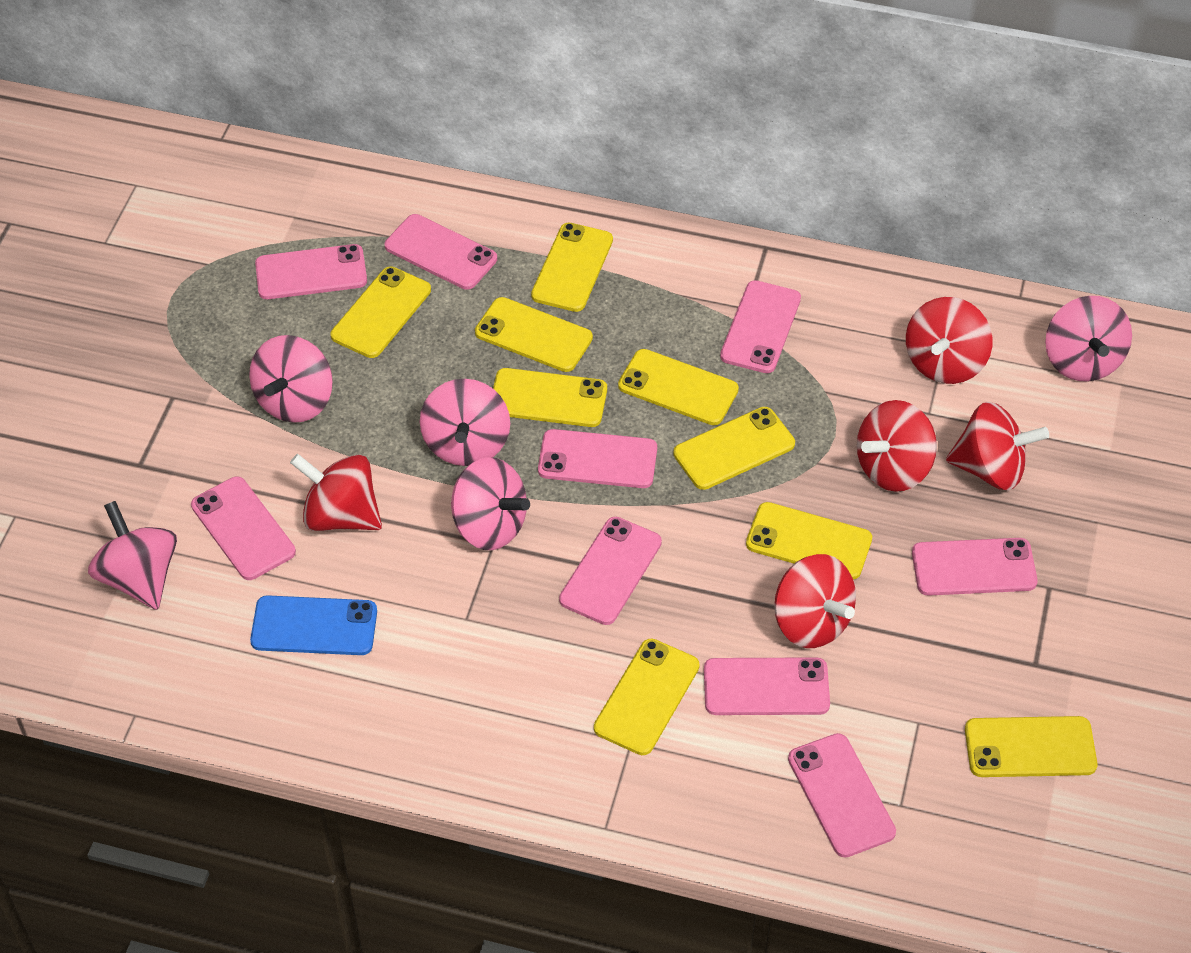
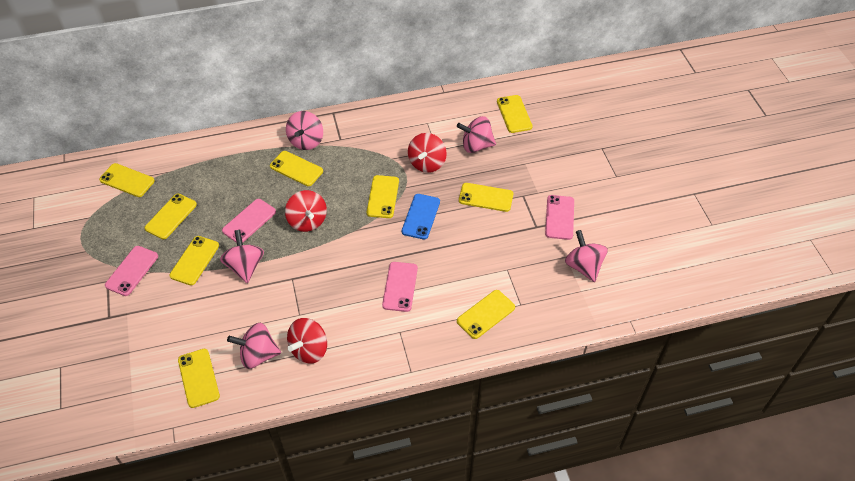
pink phone: 9 -> 4
red spinning top: 5 -> 3

